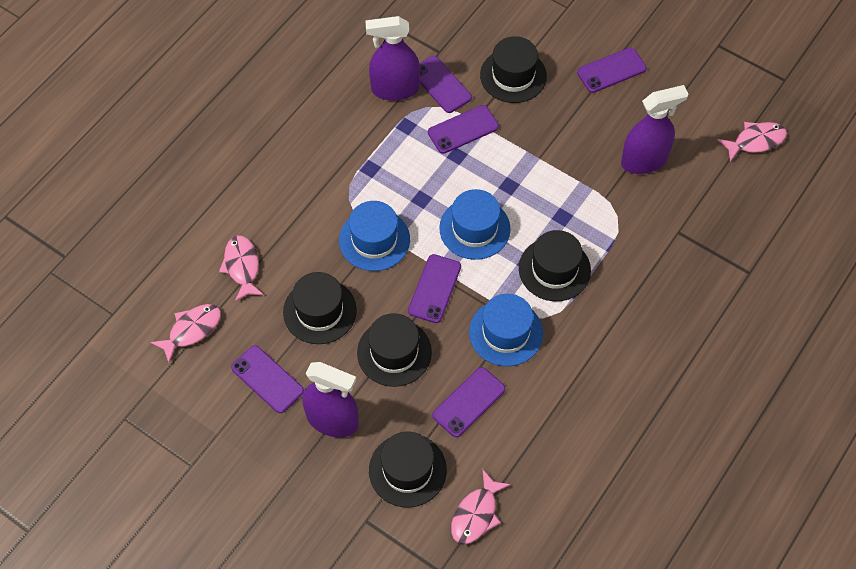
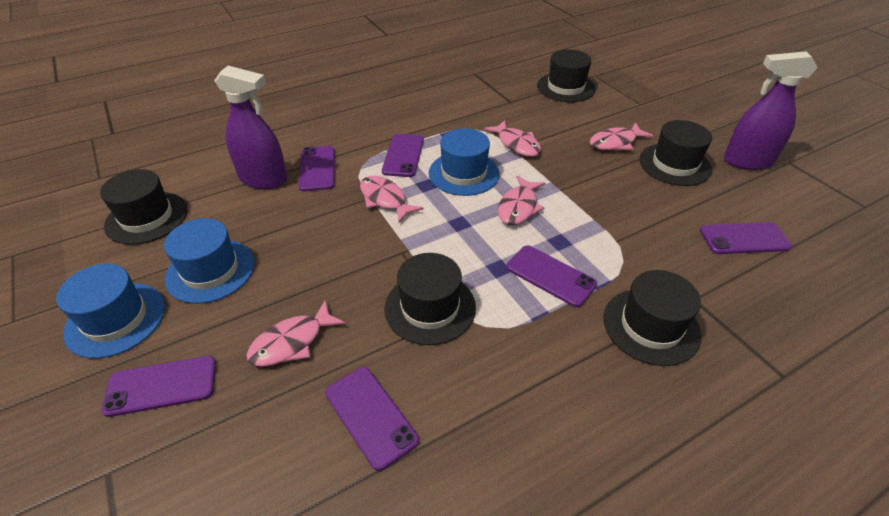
pink fish: 4 -> 5
purple spray bottle: 3 -> 2

